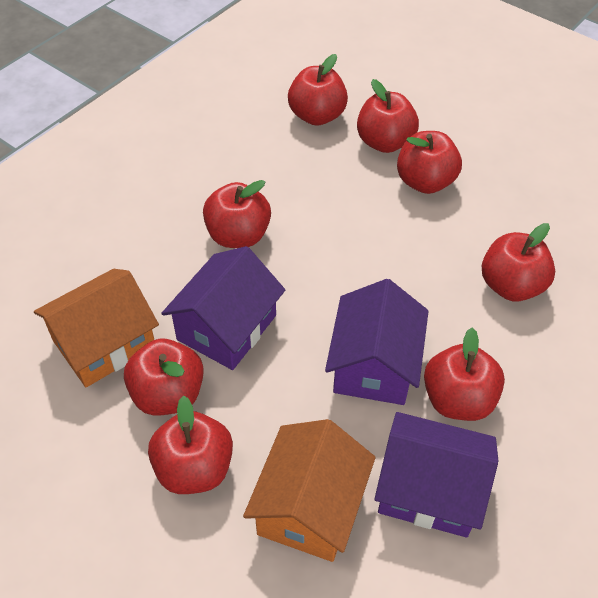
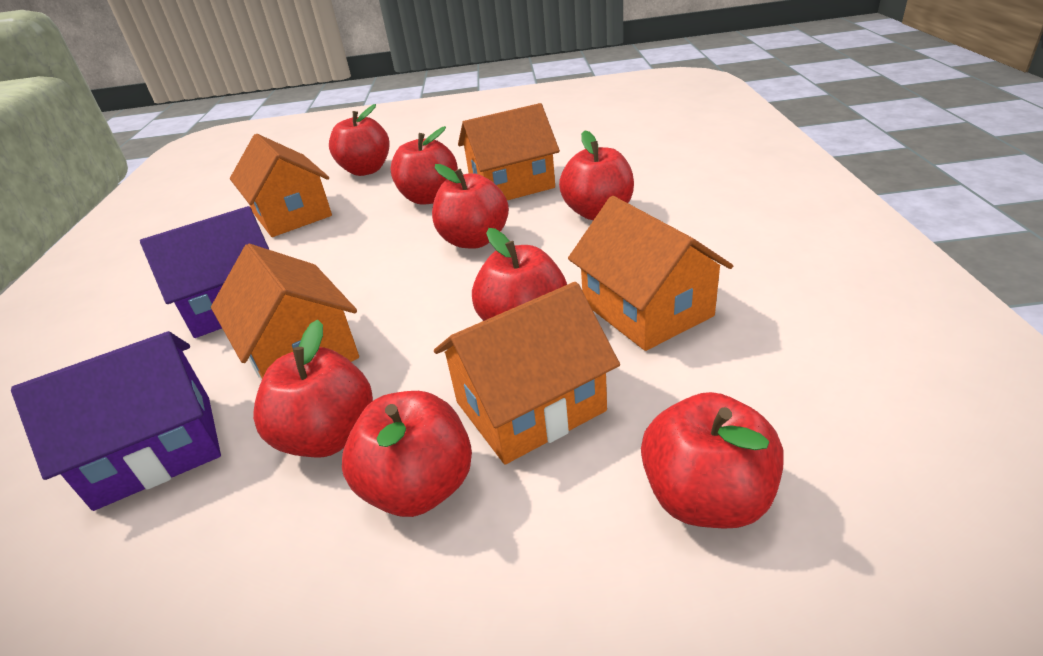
orange house: 2 -> 5
purple house: 3 -> 2

